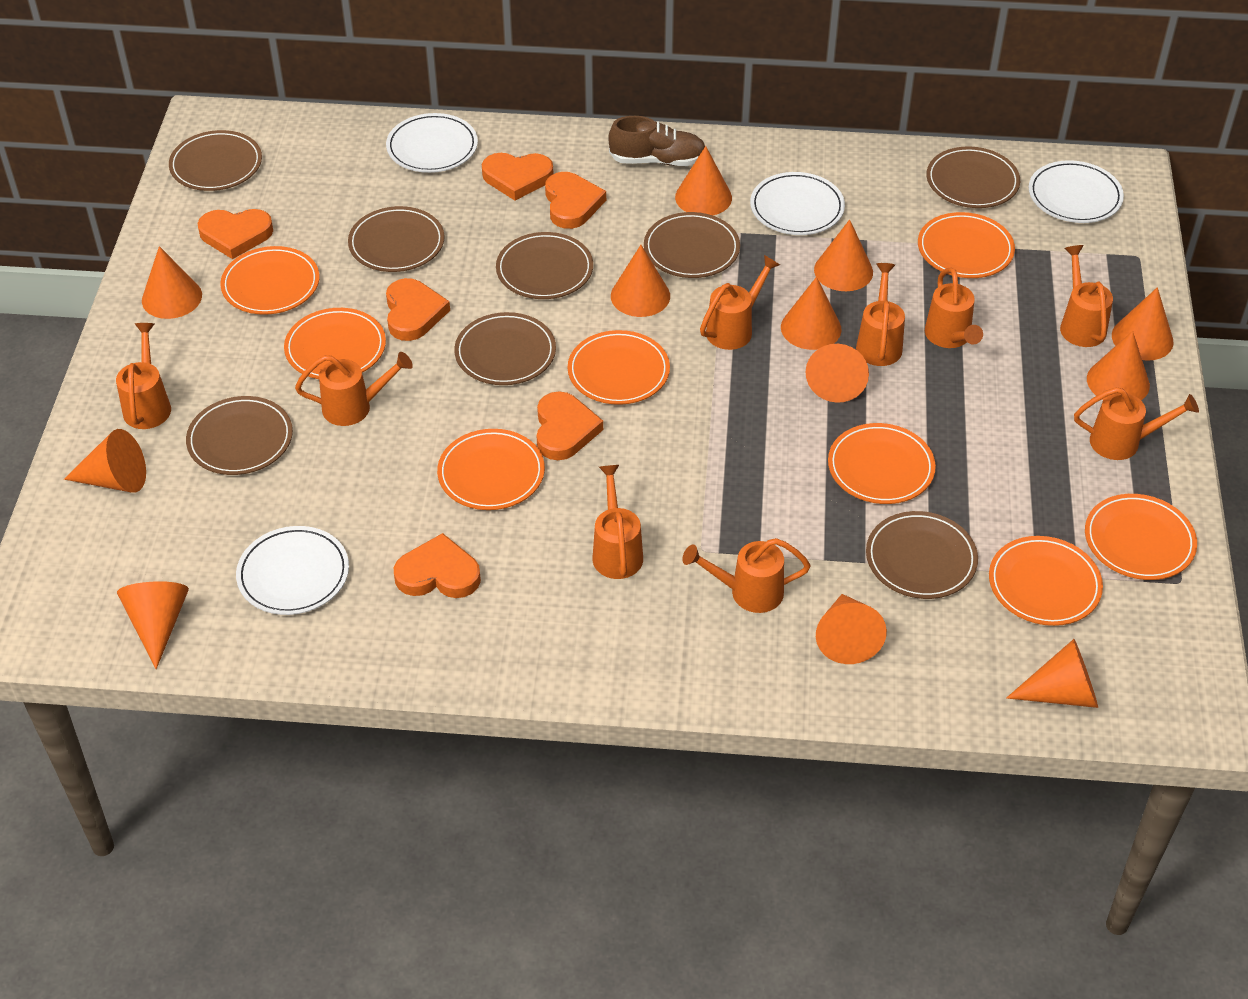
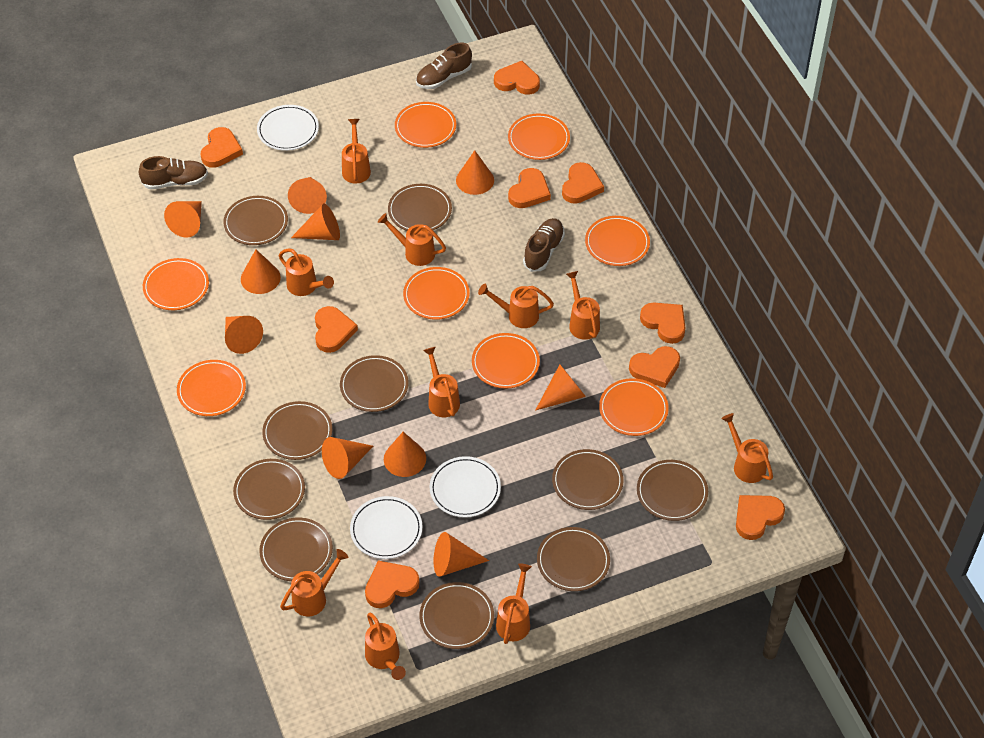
brown plate: 8 -> 10
brown shoe: 1 -> 3
orange cone: 12 -> 10
orange heart: 6 -> 9
orange watering can: 9 -> 10
white plate: 4 -> 3

